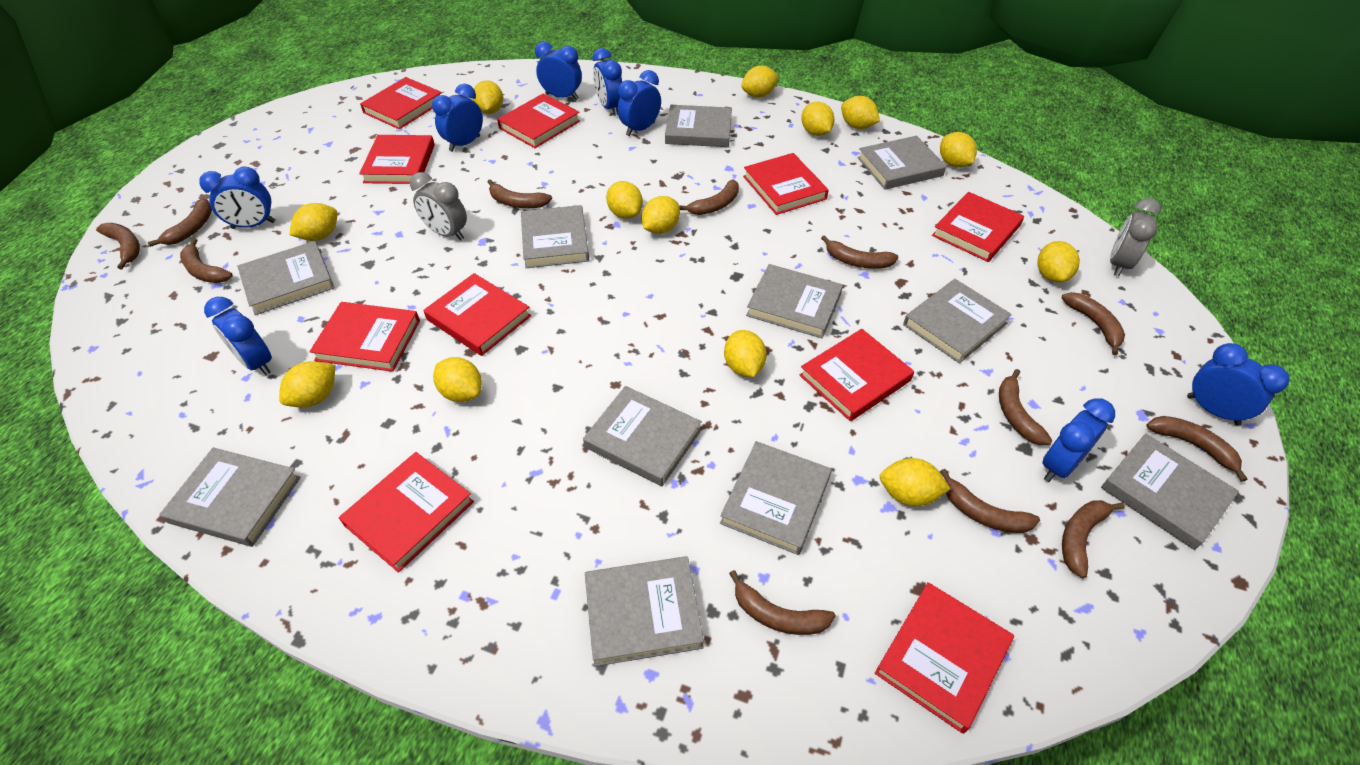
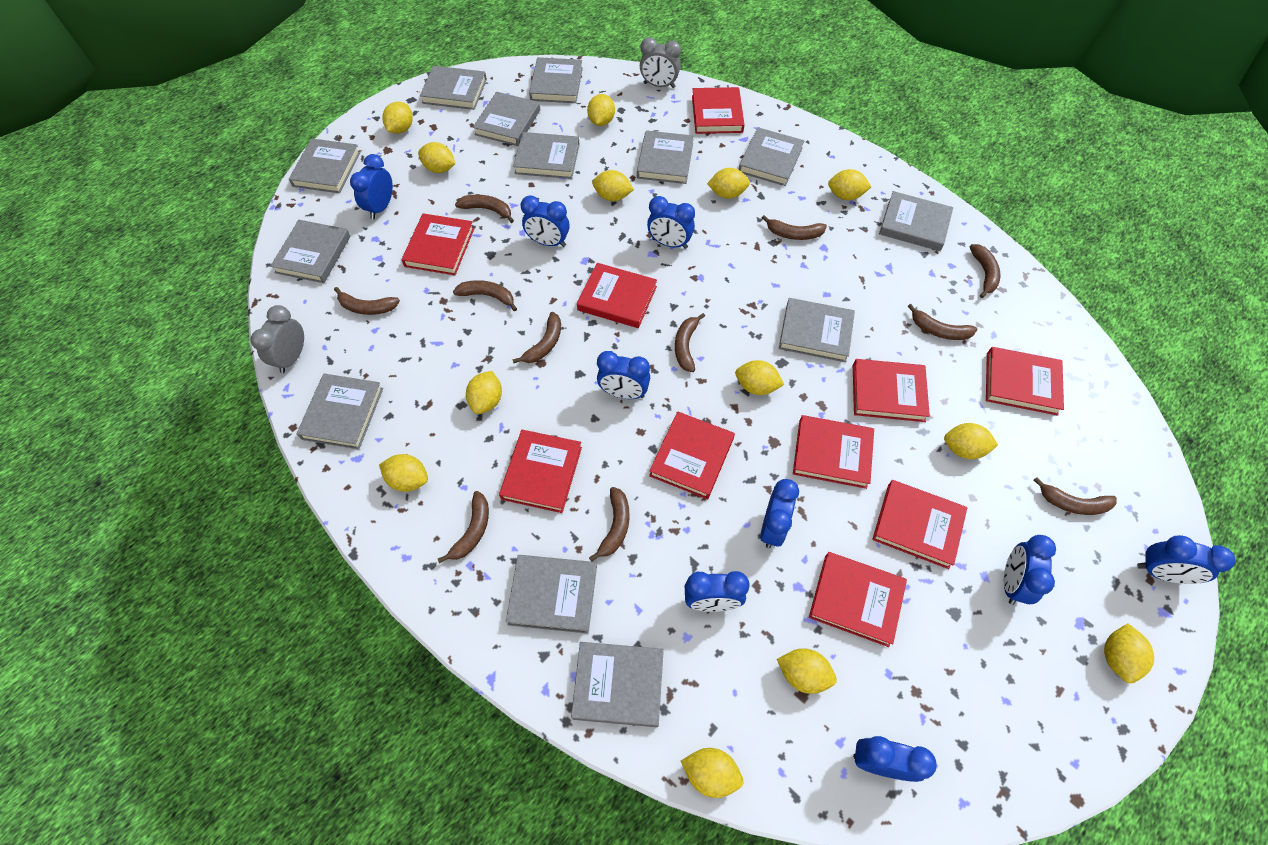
blue clock: 8 -> 9
brown banana: 12 -> 11
grey book: 11 -> 13

